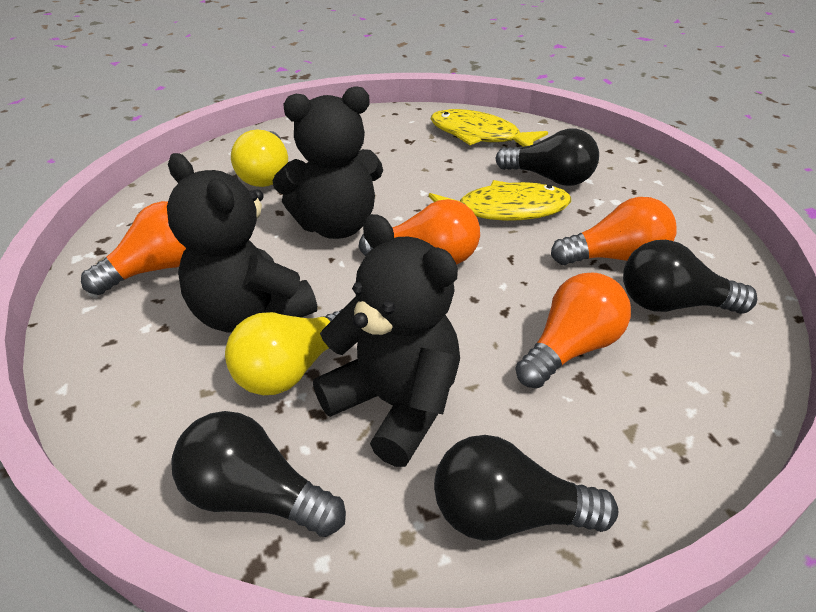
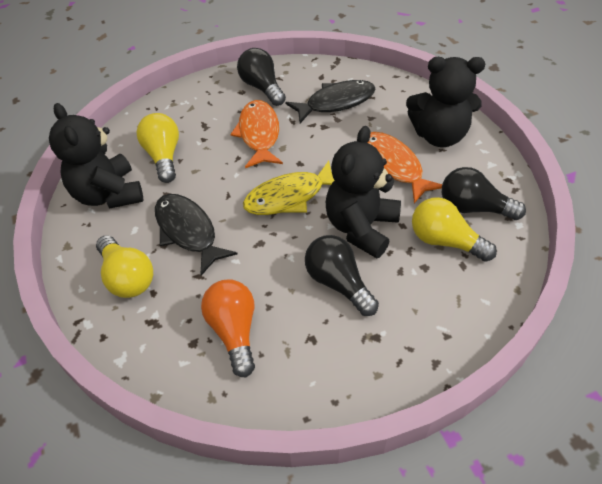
black fish: 0 -> 2
black light bulb: 4 -> 3
orange fish: 0 -> 2
orange light bulb: 4 -> 1
yellow fish: 2 -> 1
yellow light bulb: 2 -> 3

